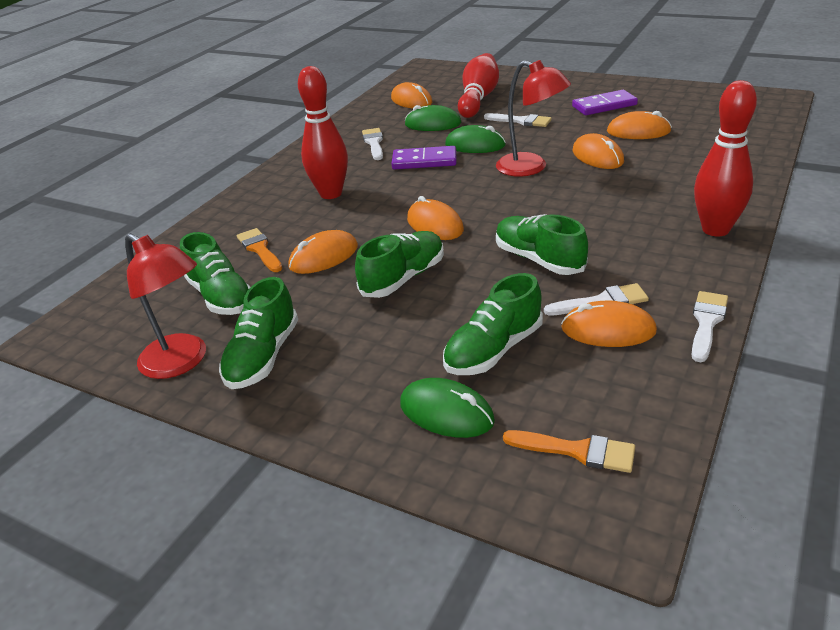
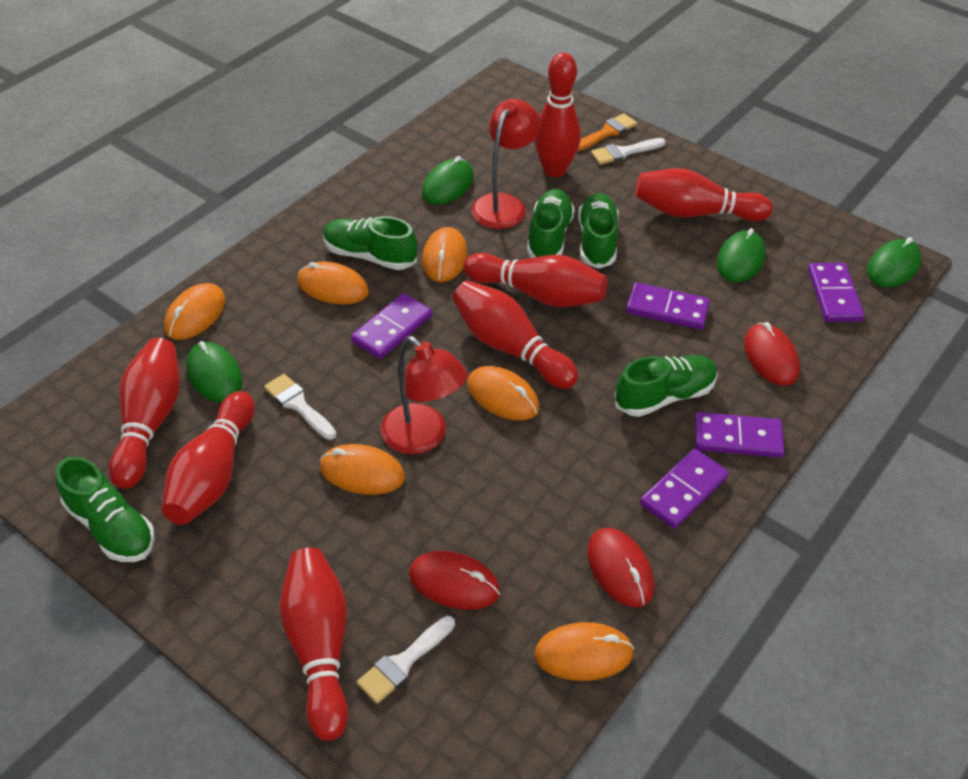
green mouse: 3 -> 4
orange brush: 2 -> 1
purple domino: 2 -> 5
red bowling pin: 3 -> 7
red mouse: 0 -> 3
white brush: 4 -> 3

